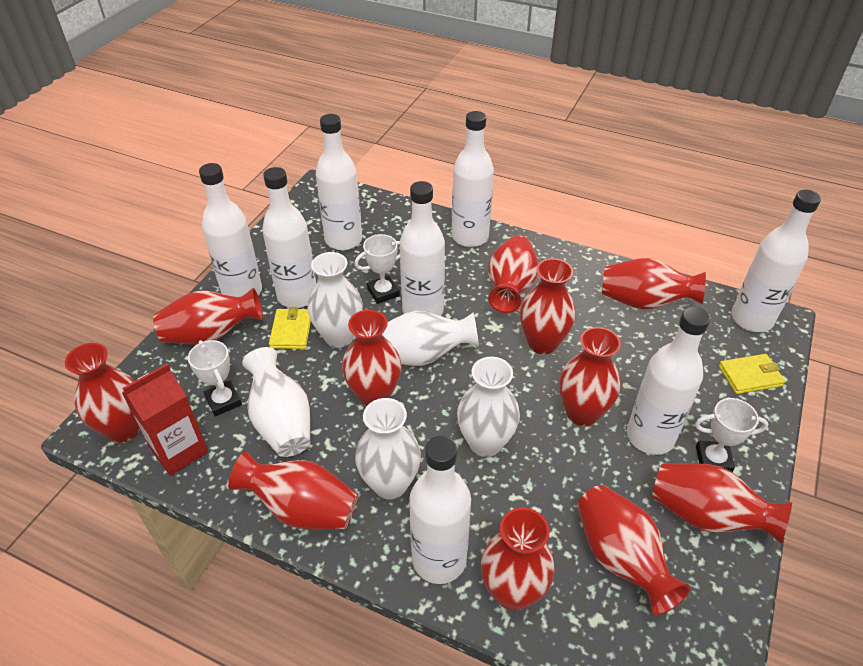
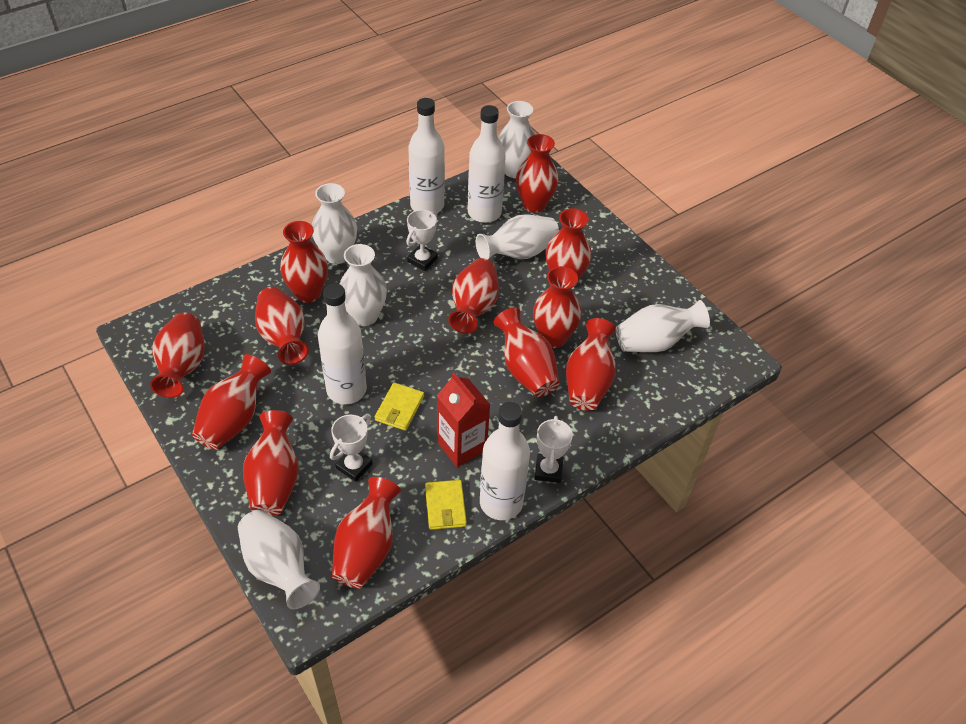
red vase: 11 -> 12
white bottle: 8 -> 4
white vase: 5 -> 6

